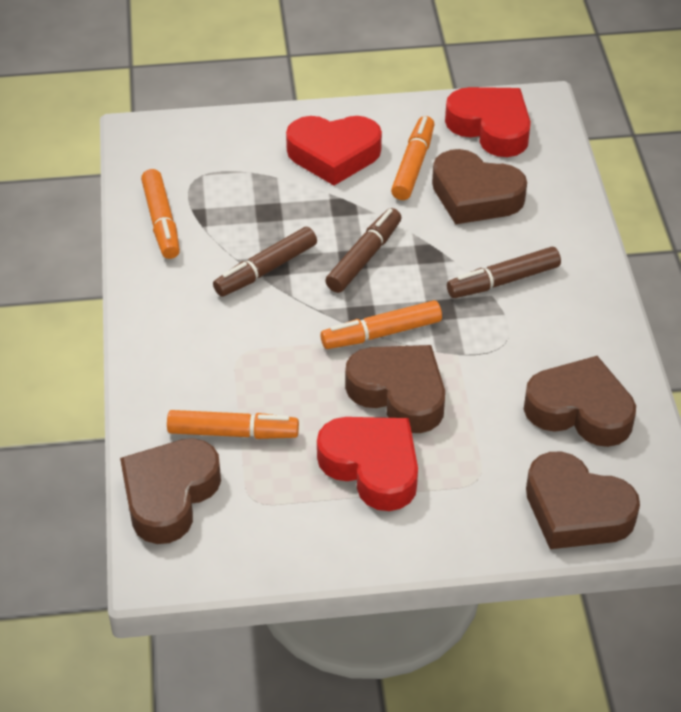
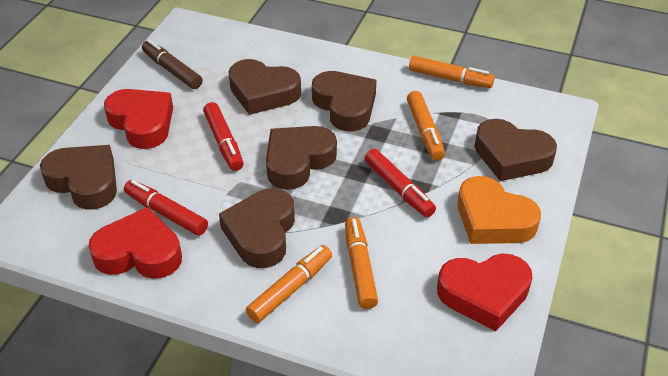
brown heart: 5 -> 6
brown marker: 3 -> 1
orange heart: 0 -> 1
red marker: 0 -> 3

